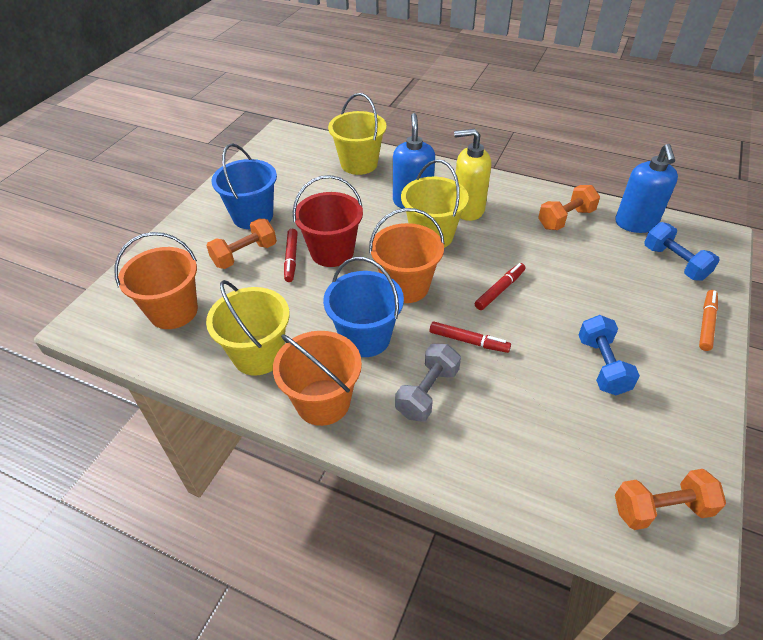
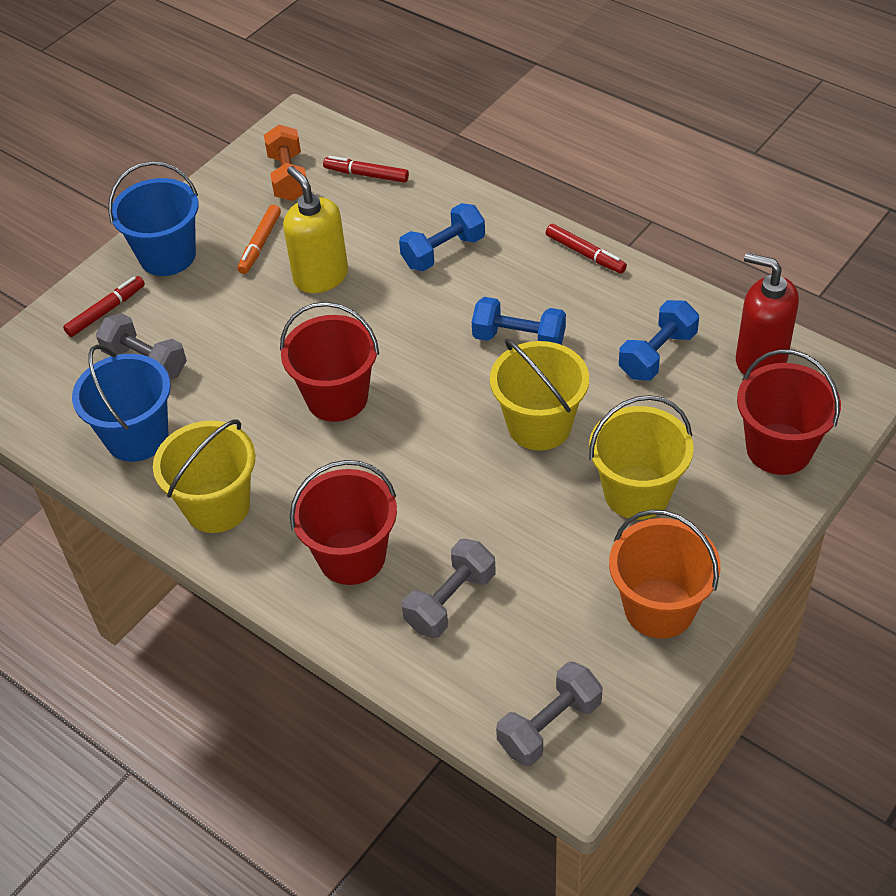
blue dumbbell: 2 -> 3
blue soap dispenser: 2 -> 0
grey dumbbell: 1 -> 3
orange bucket: 3 -> 1
orange dumbbell: 3 -> 1
red bucket: 1 -> 3
red soap dispenser: 0 -> 1

